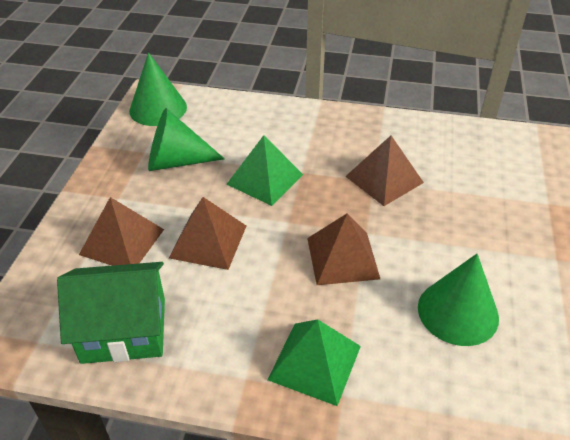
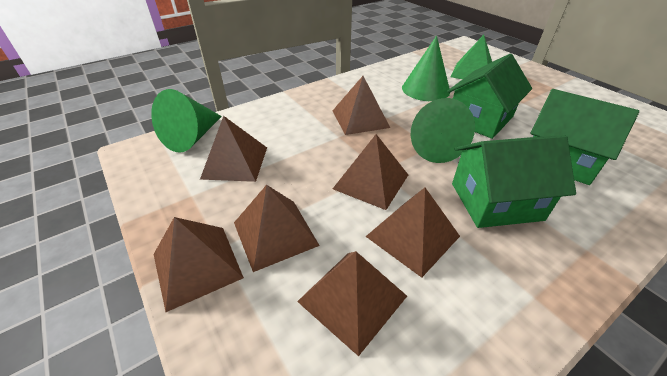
brown pyramid: 4 -> 7
green house: 1 -> 3
green pyramid: 2 -> 1

